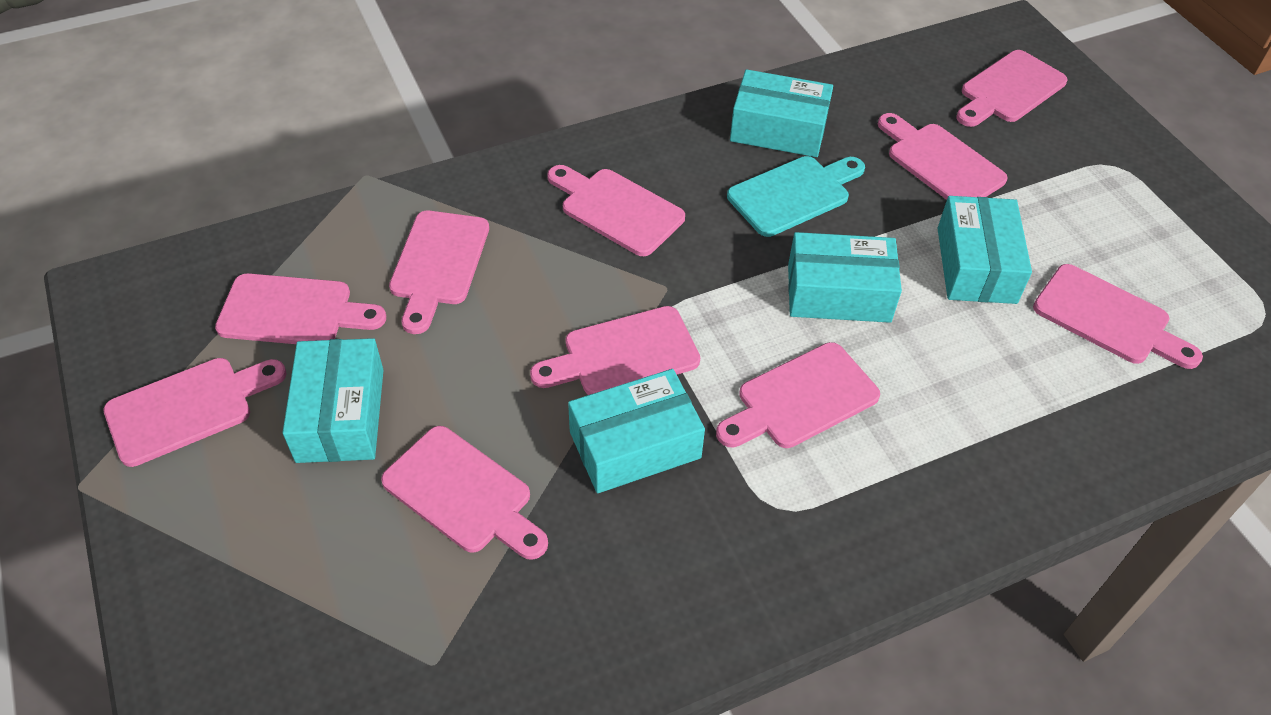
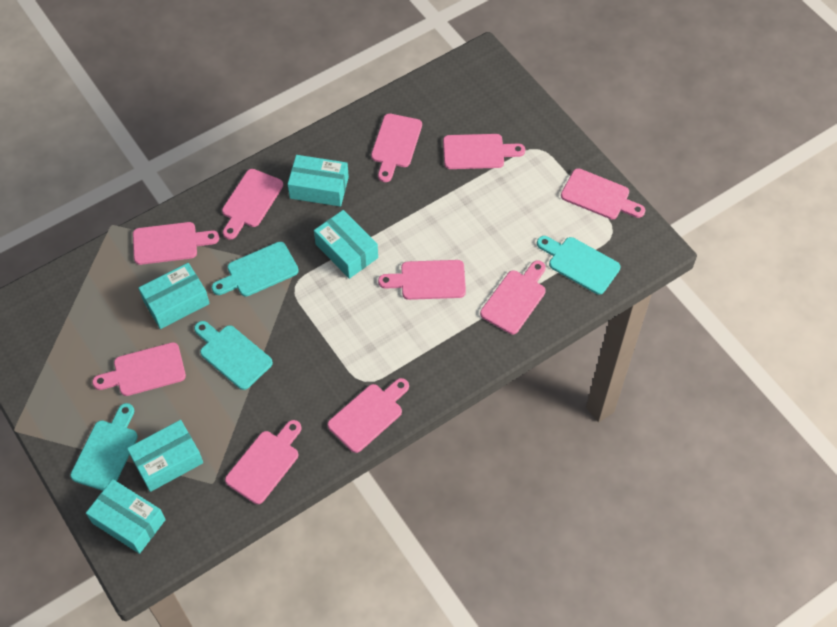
turquoise cutting board: 1 -> 4

